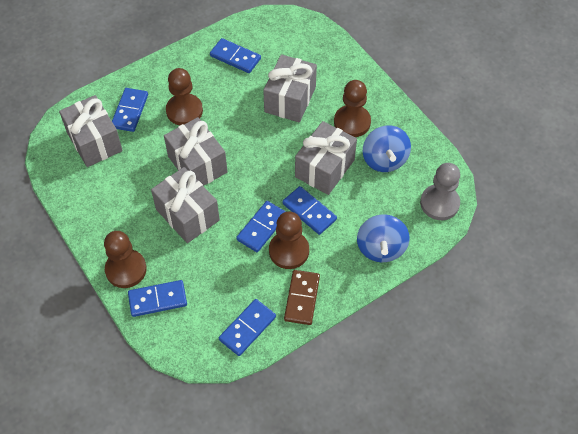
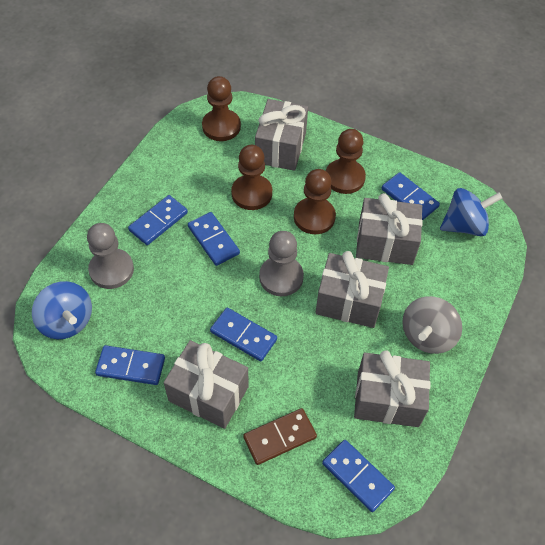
grey pawn: 1 -> 2
grey spinning top: 0 -> 1

